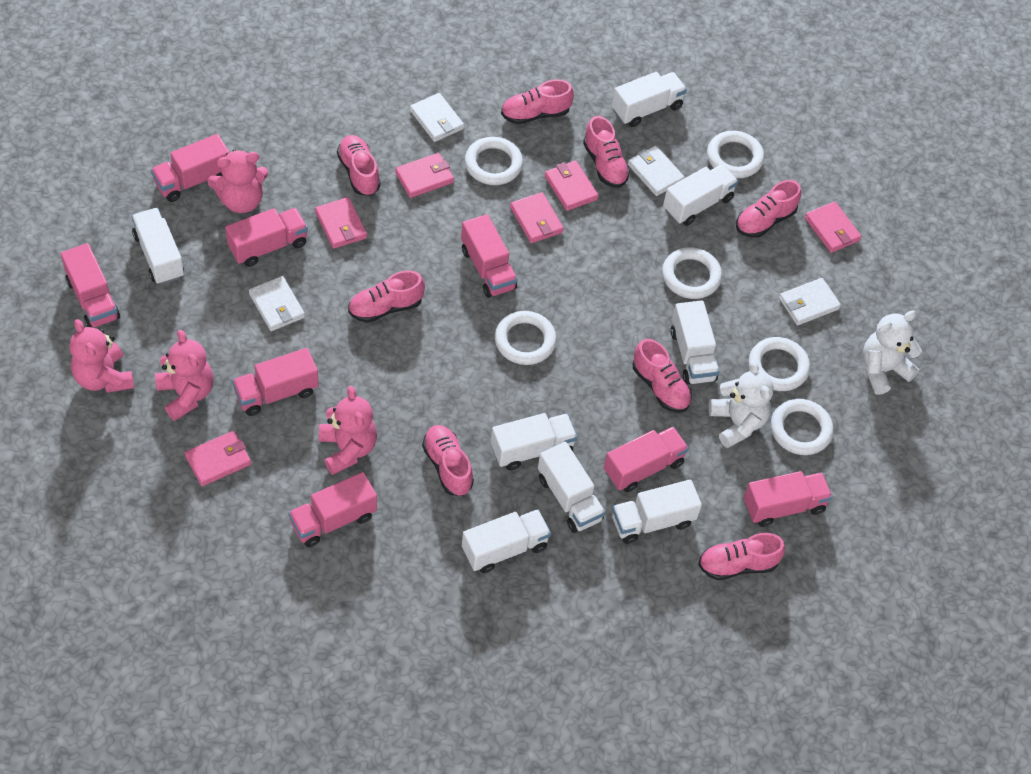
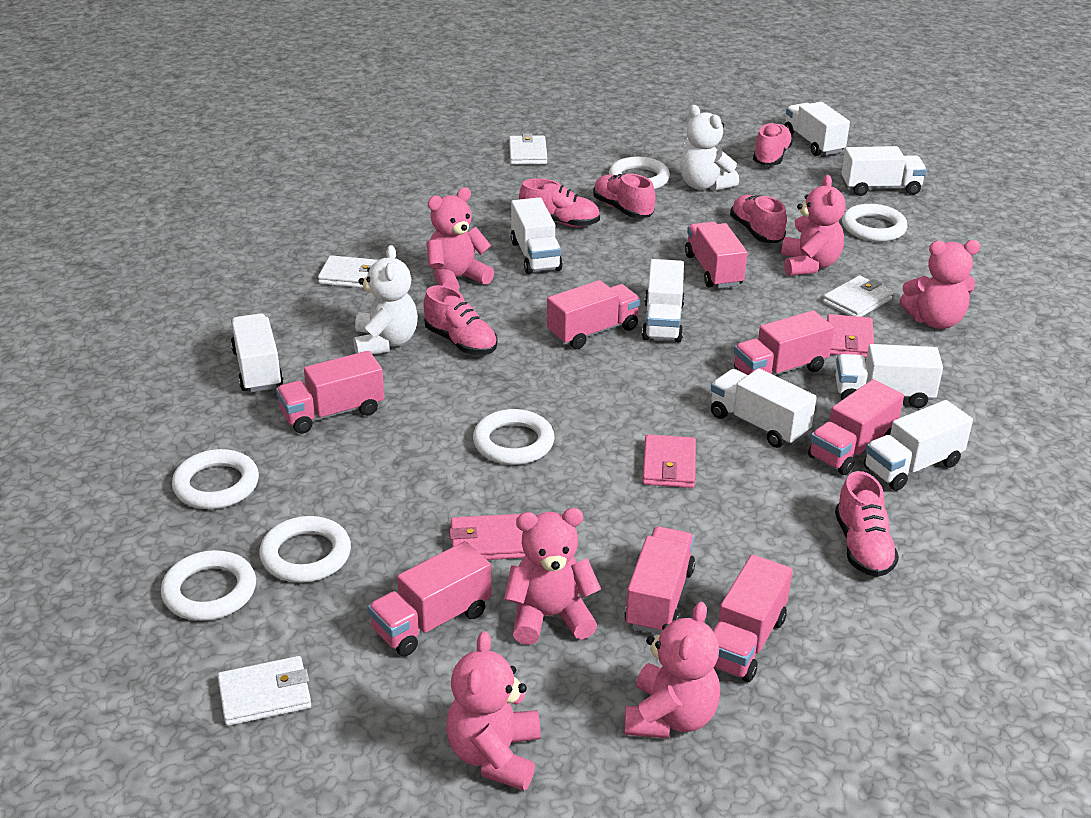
pink shoe: 8 -> 6
pink teddy bear: 4 -> 6
pink wallet: 6 -> 3

